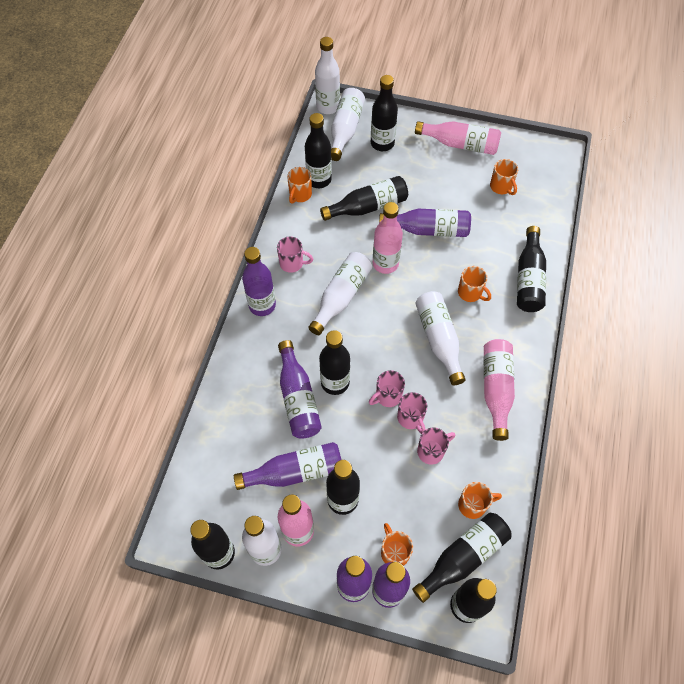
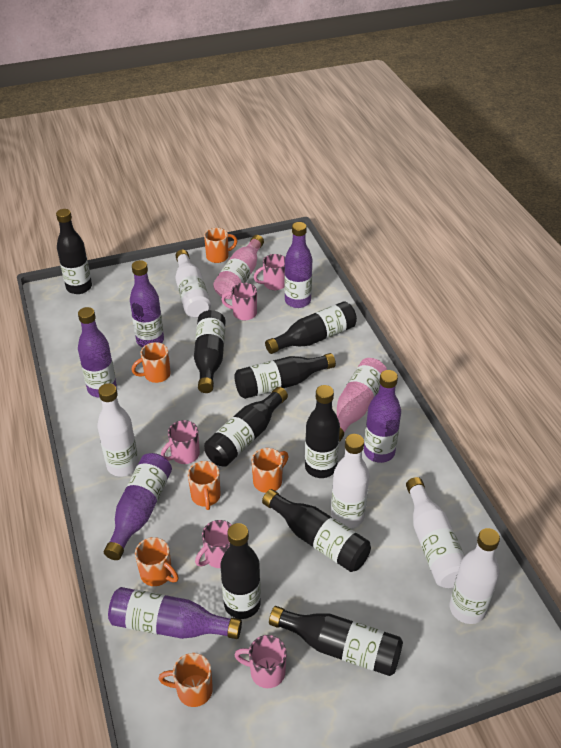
orange mug: 5 -> 6
pink bottle: 4 -> 2
pink mug: 4 -> 5

